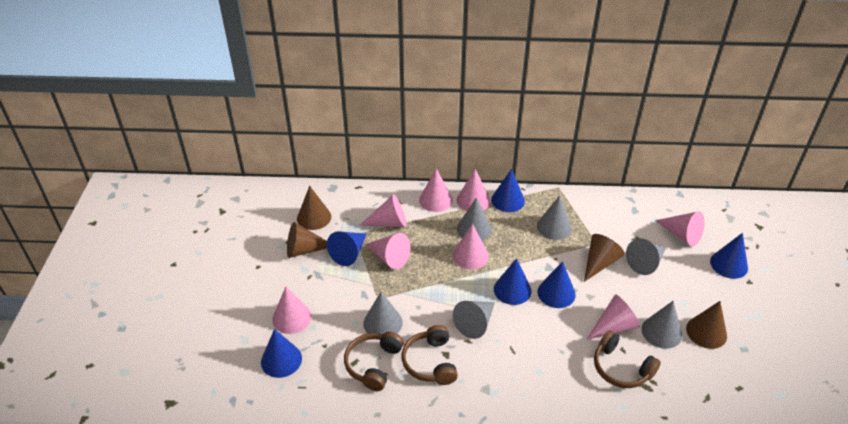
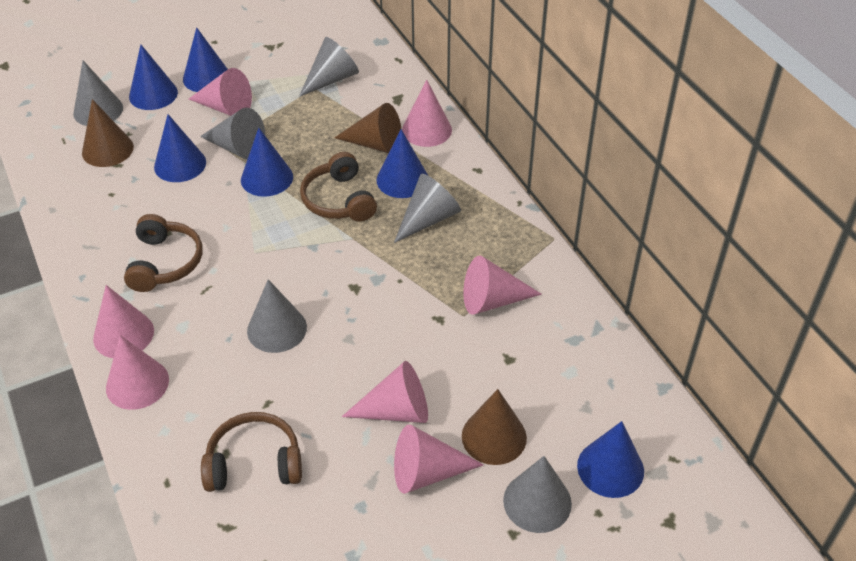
brown cone: 4 -> 3
pink cone: 8 -> 7

